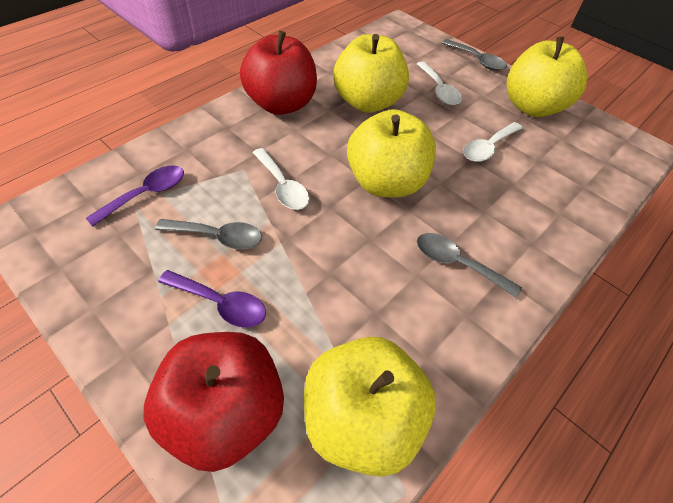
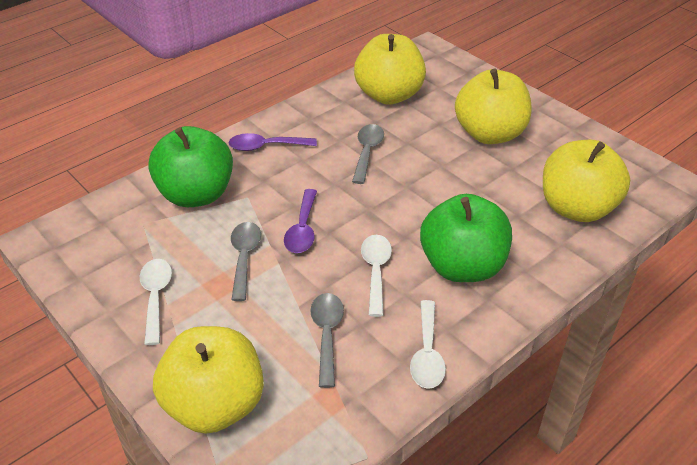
green apple: 0 -> 2
red apple: 2 -> 0

